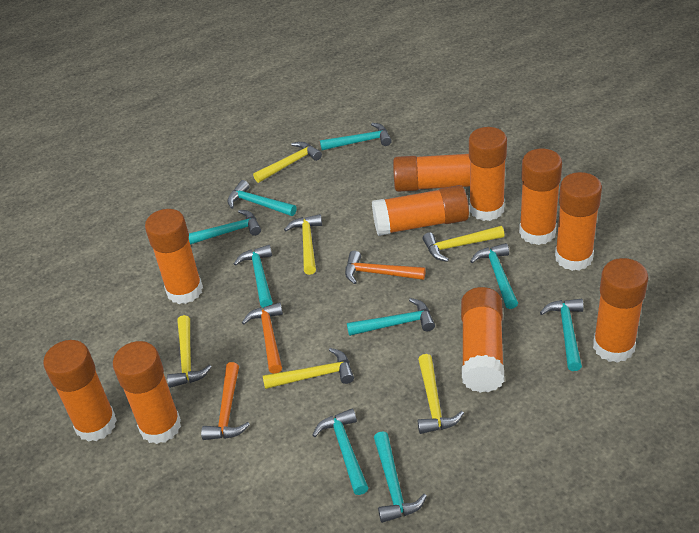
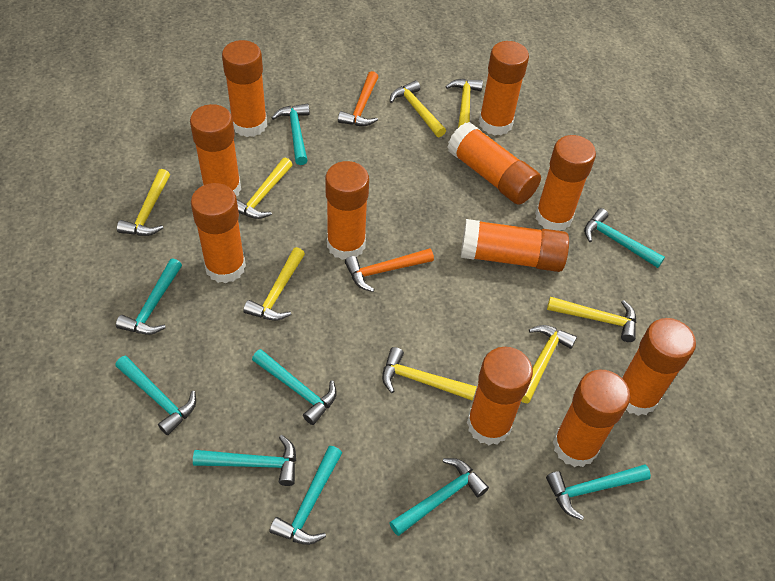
orange glue stick: 10 -> 11
orange hammer: 3 -> 2
yellow hammer: 6 -> 8

